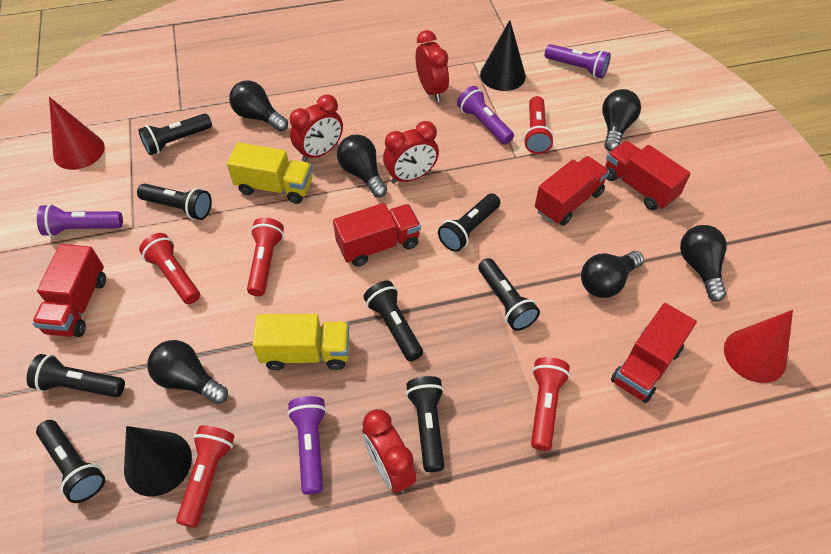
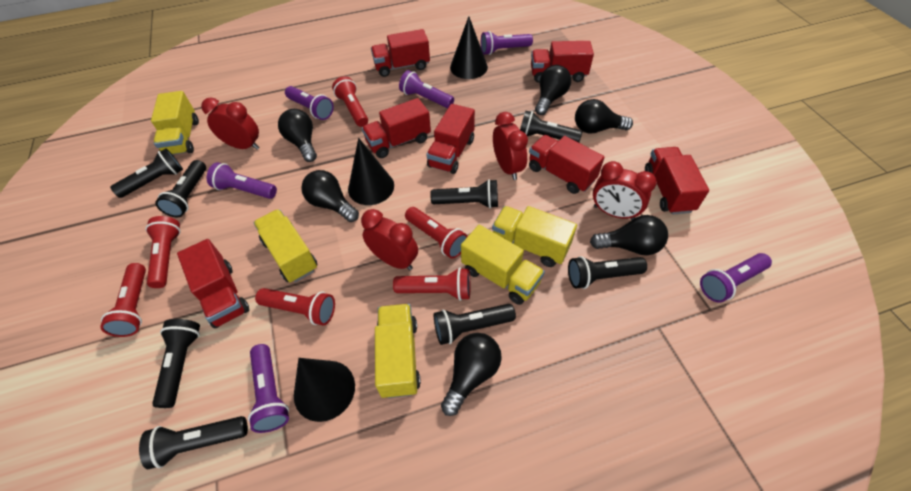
black cone: 2 -> 3
purple flashlight: 4 -> 6
red cone: 2 -> 0
red flashlight: 5 -> 6
red truck: 5 -> 7
yellow truck: 2 -> 5

